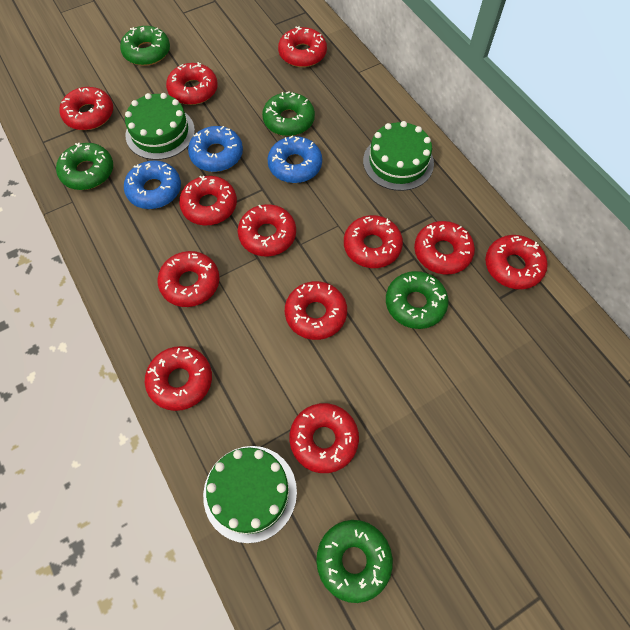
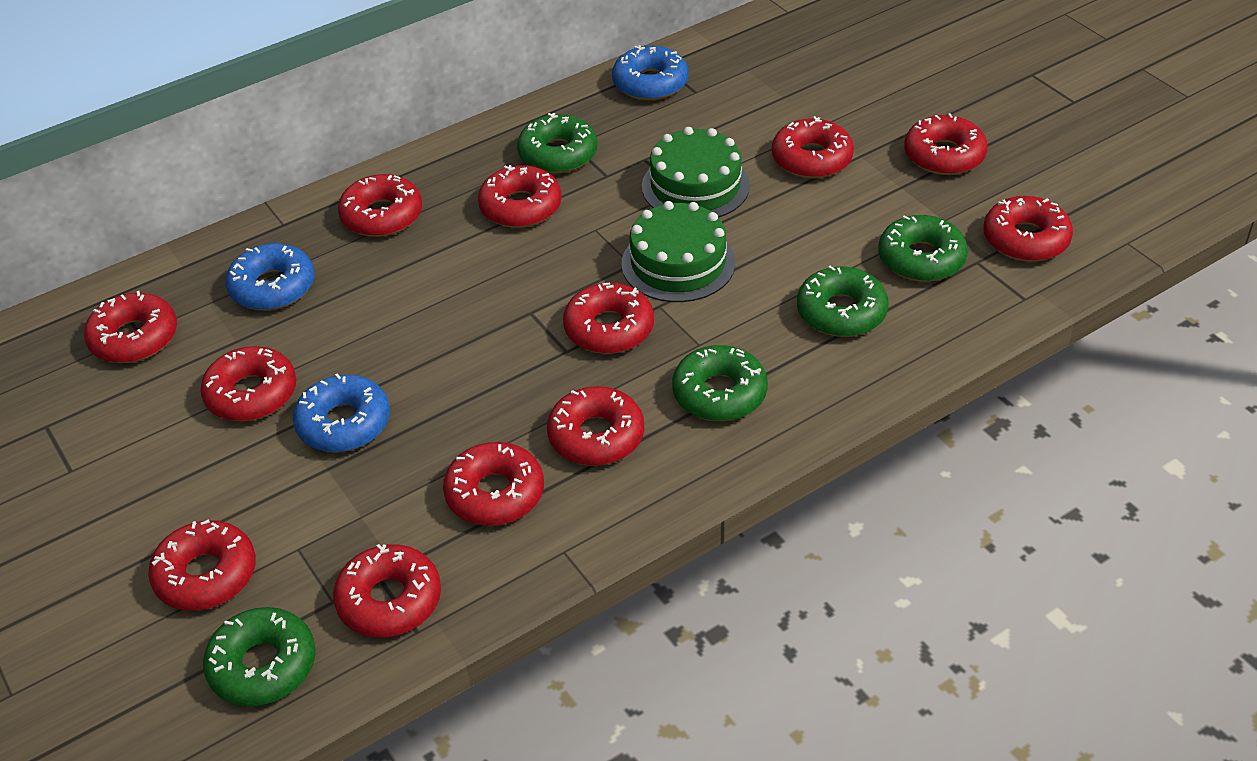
green cake: 3 -> 2

